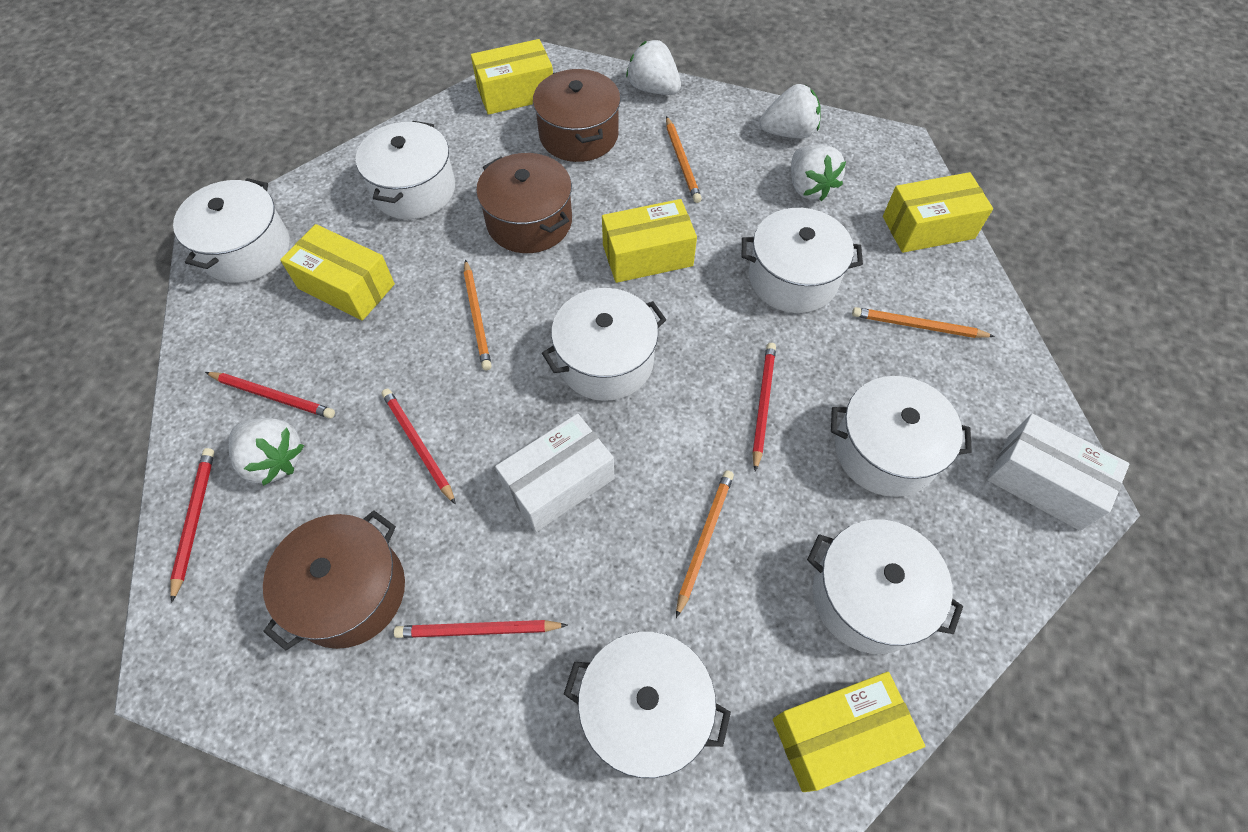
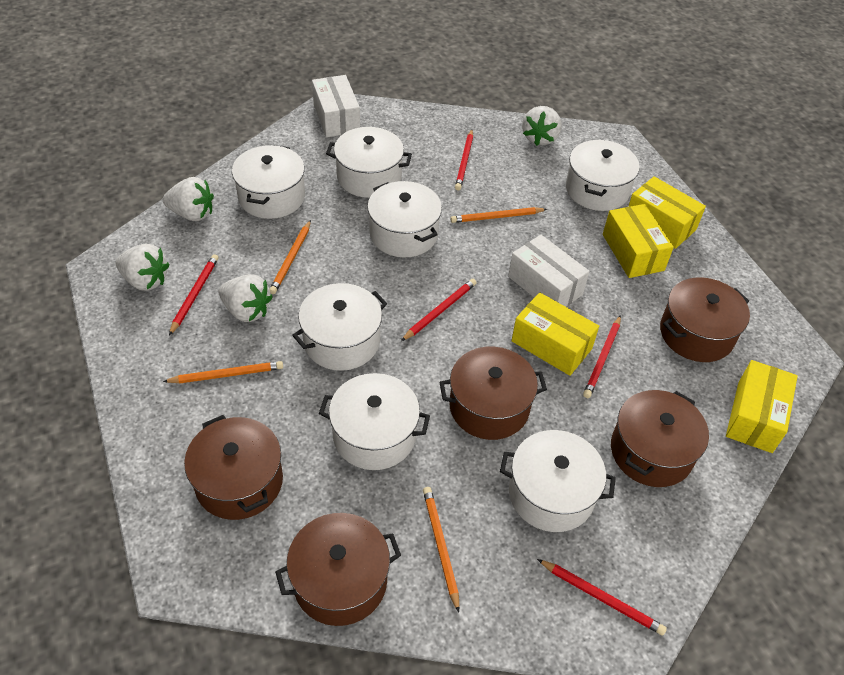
brown pot: 3 -> 5
yellow box: 5 -> 4

